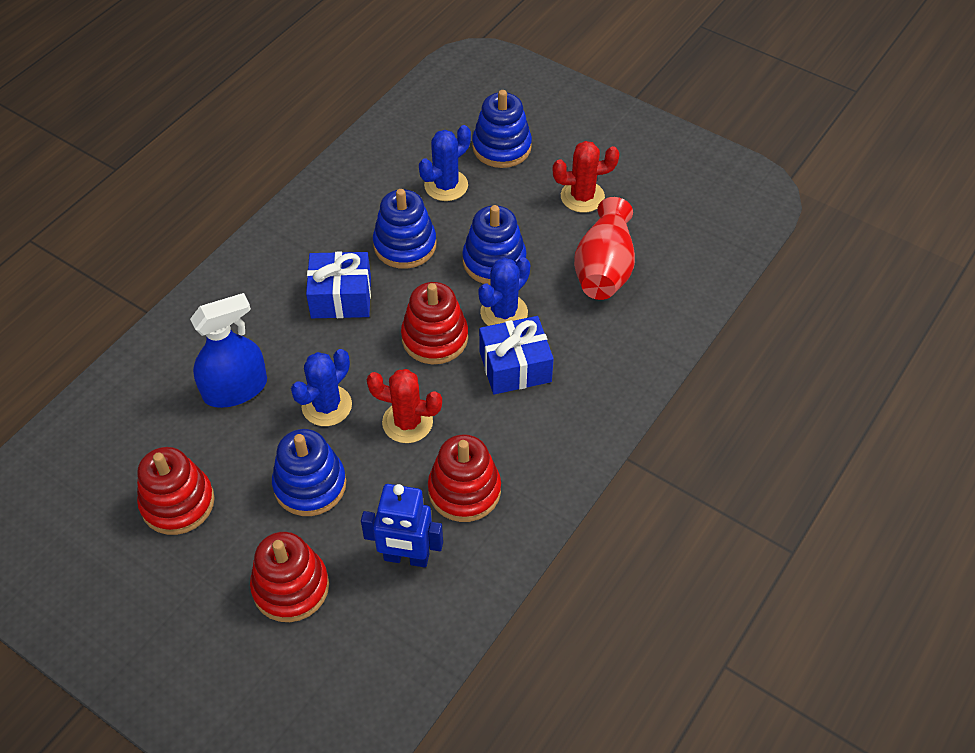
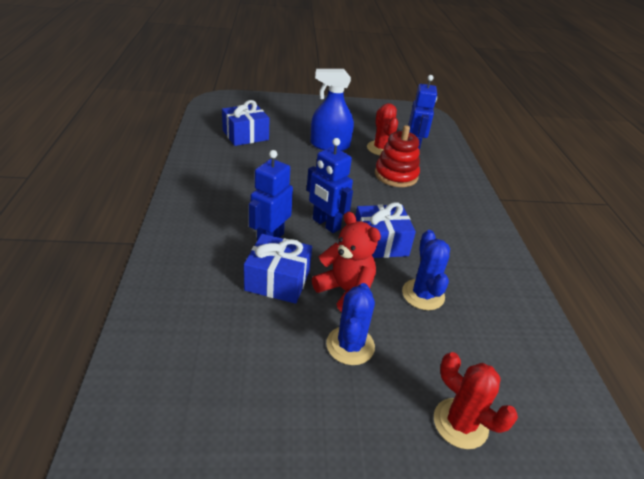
blue cactus: 3 -> 2
blue gift: 2 -> 3
blue robot: 1 -> 3
blue stacking toy: 4 -> 0
red stacking toy: 4 -> 1
red teddy bear: 0 -> 1
red vase: 1 -> 0

